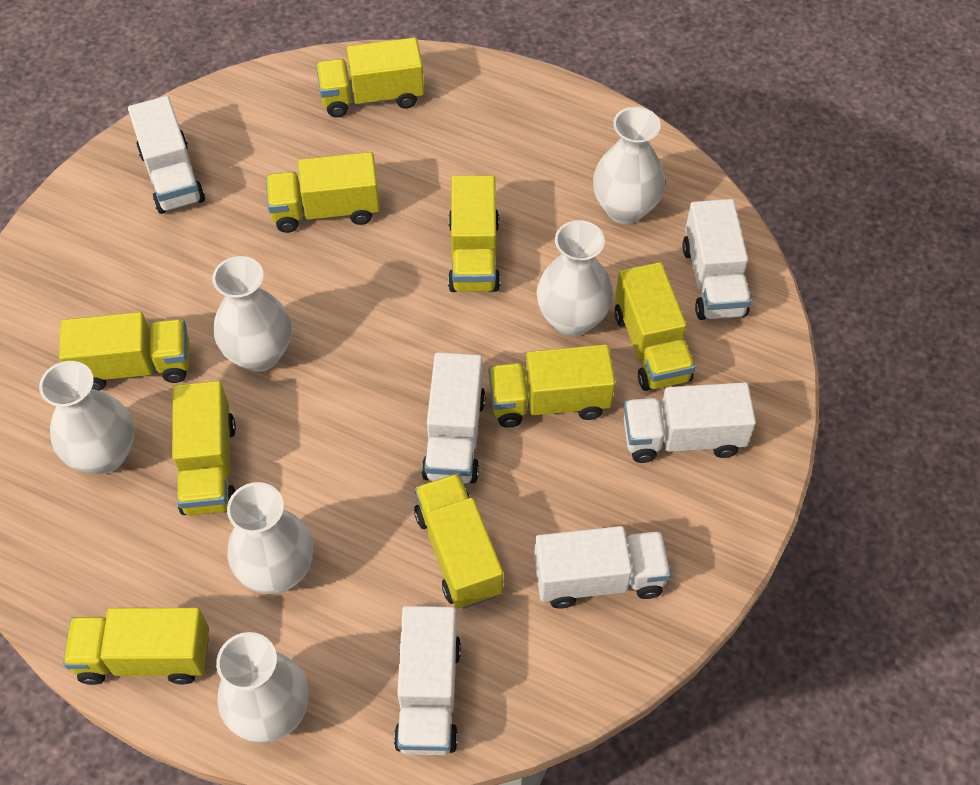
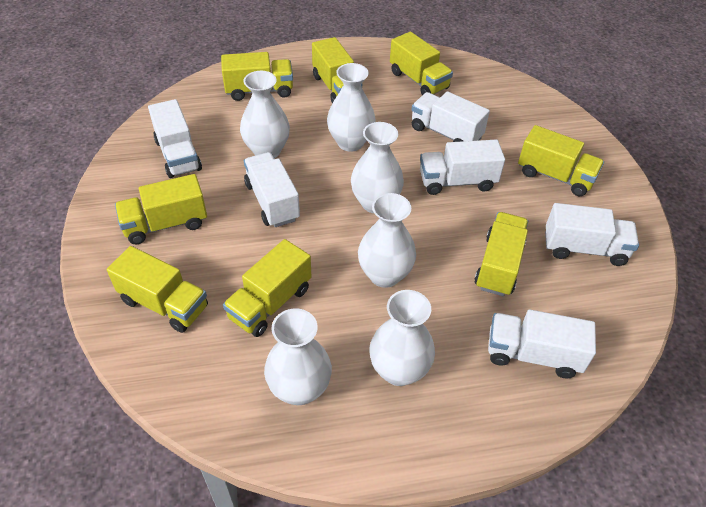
yellow truck: 9 -> 8

